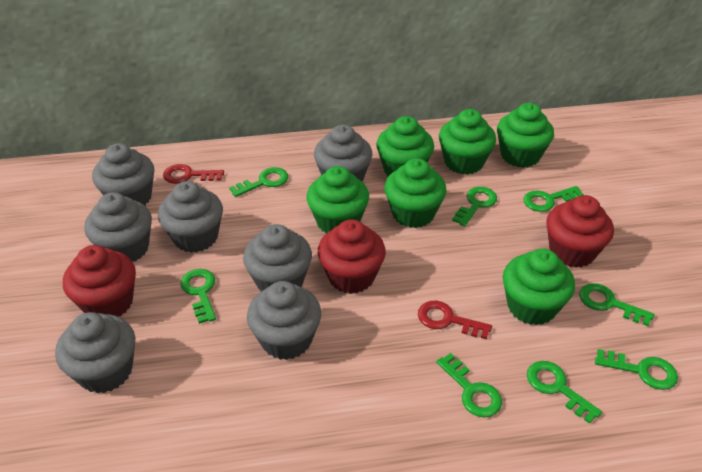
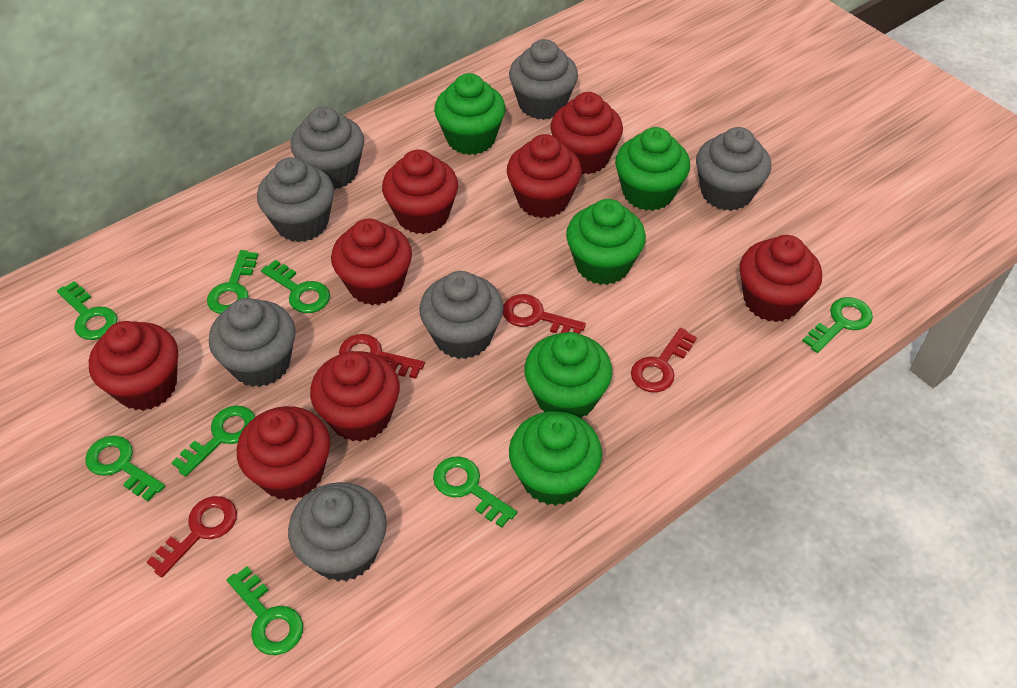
green cupcake: 6 -> 5
red cupcake: 3 -> 8
red key: 2 -> 4

